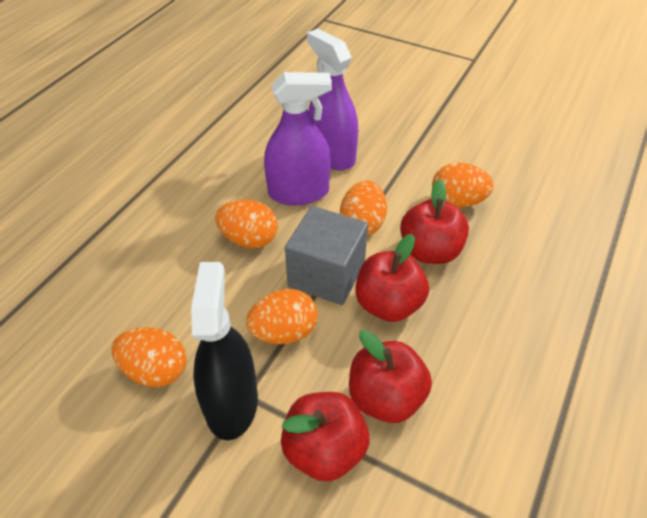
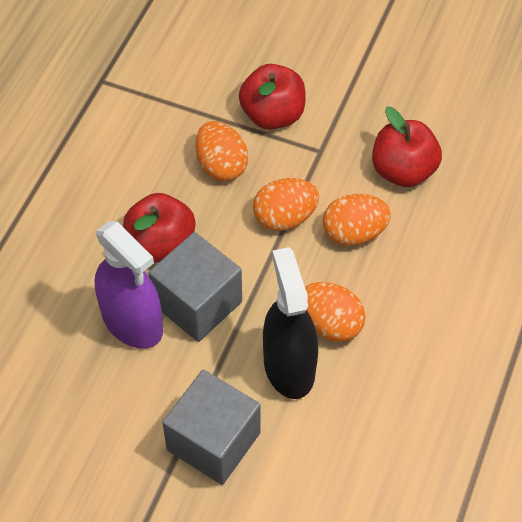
grey cube: 1 -> 2
orange egg: 5 -> 4
purple spray bottle: 2 -> 1
red apple: 4 -> 3

